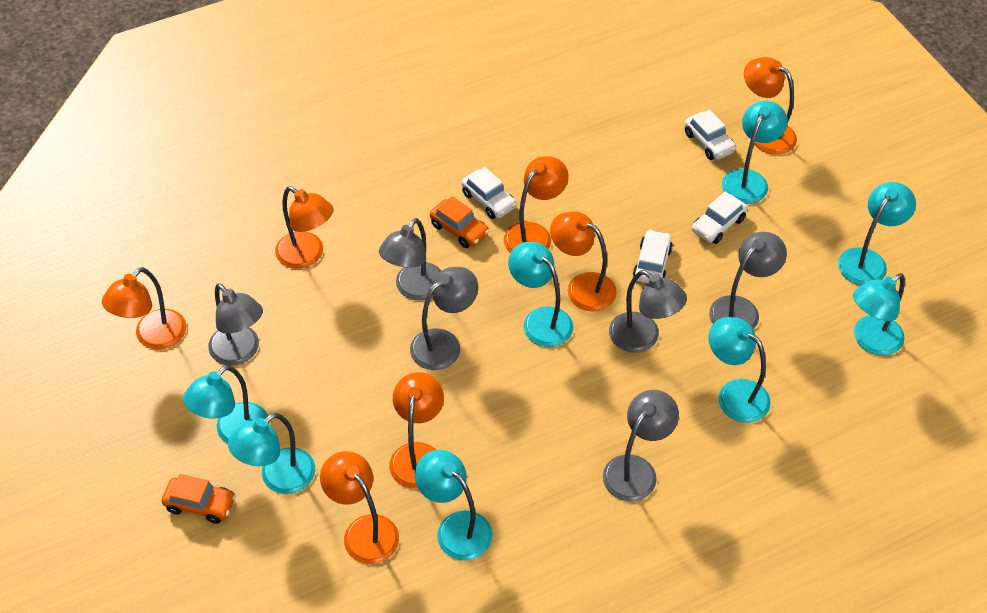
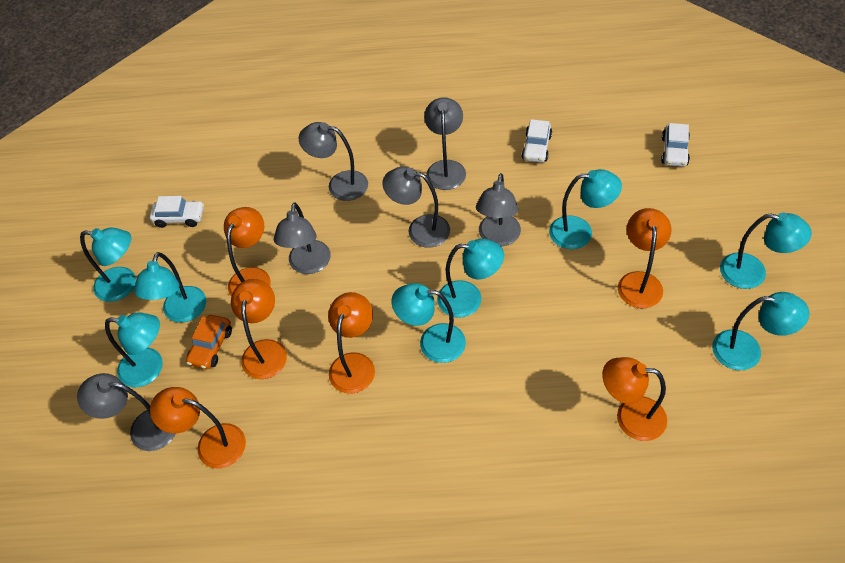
orange car: 2 -> 1
orange lamp: 7 -> 6
white car: 4 -> 3

